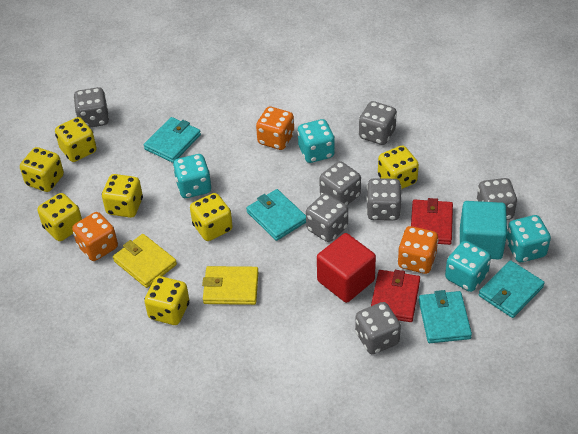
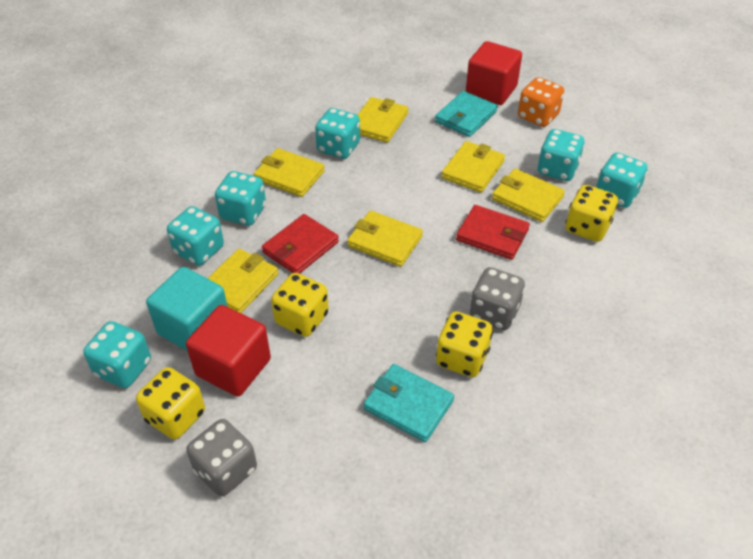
grey dice: 7 -> 2
orange dice: 3 -> 1
red cube: 1 -> 2
turquoise dice: 4 -> 6
turquoise wallet: 4 -> 2
yellow dice: 7 -> 4
yellow wallet: 2 -> 6

